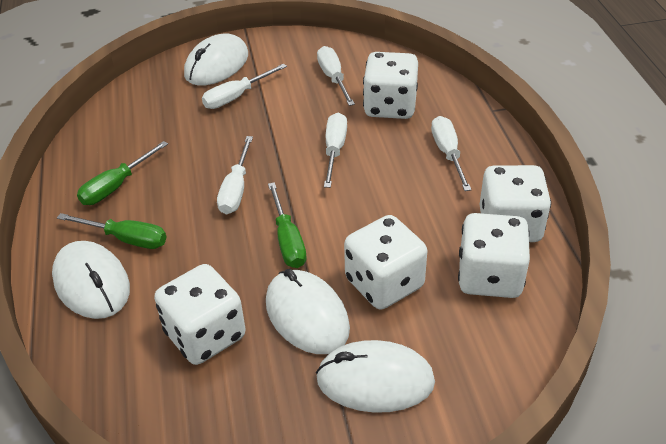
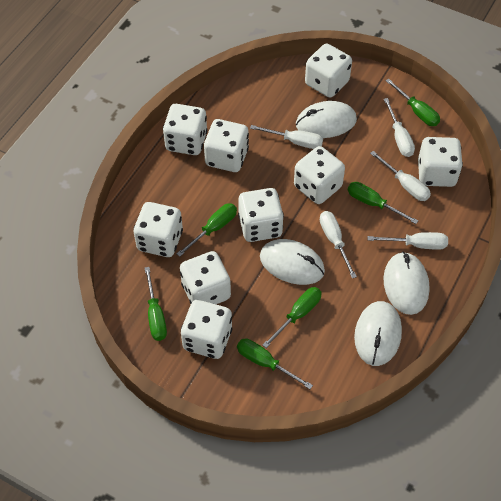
green screwdriver: 3 -> 6
white dice: 5 -> 9

